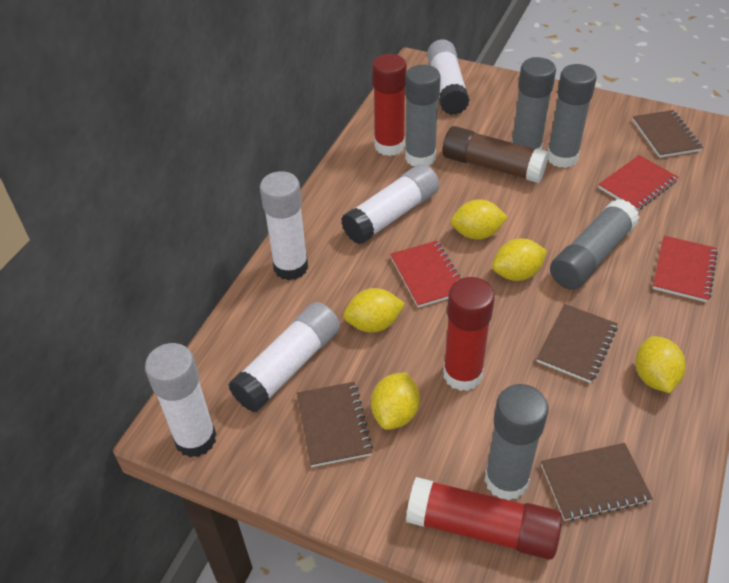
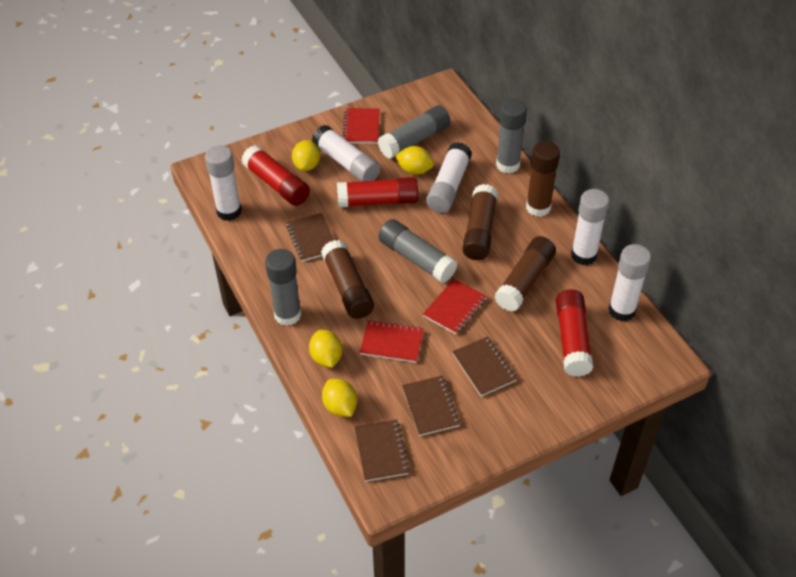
brown glue stick: 1 -> 4
grey glue stick: 5 -> 4
yellow lemon: 5 -> 4

